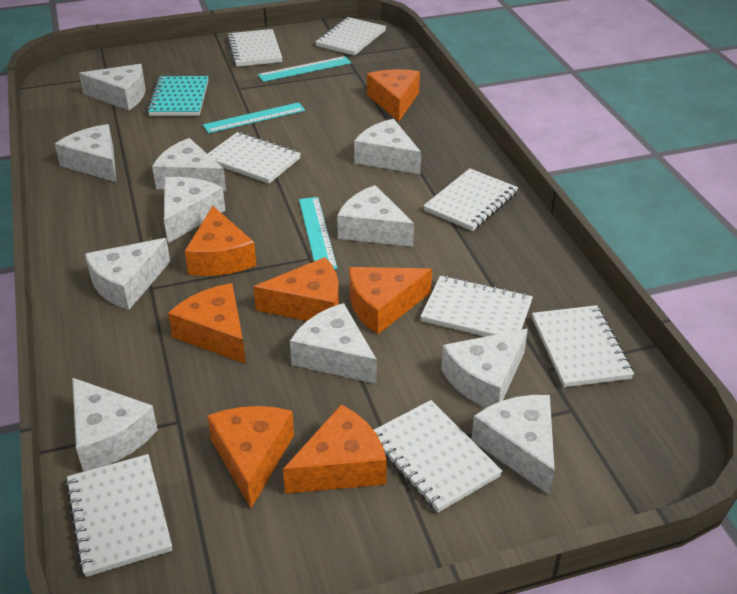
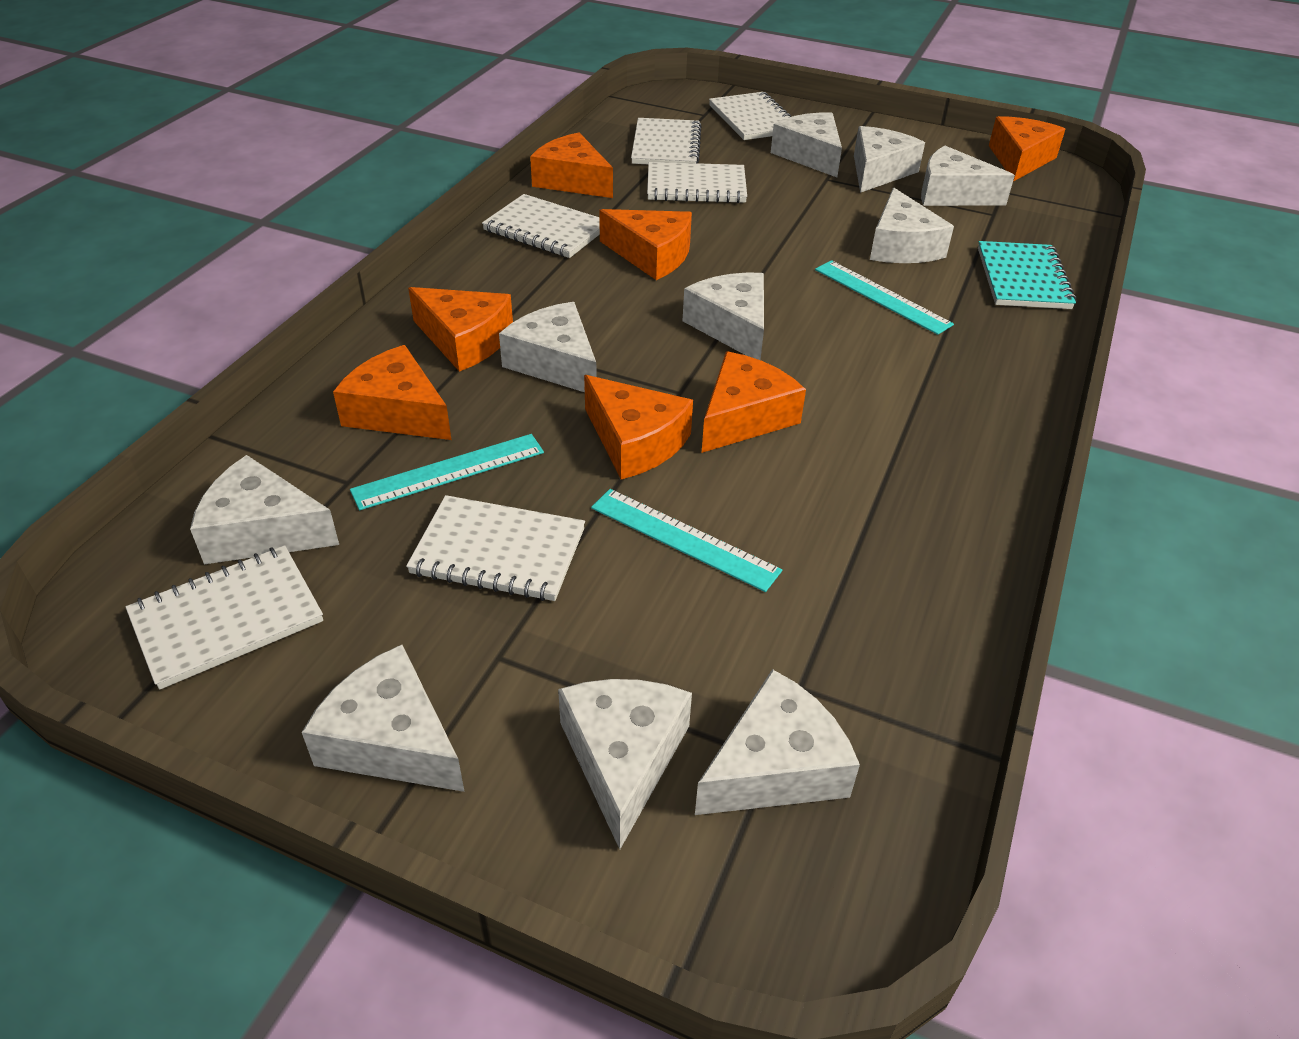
white cheese: 11 -> 10
white notebook: 8 -> 6

